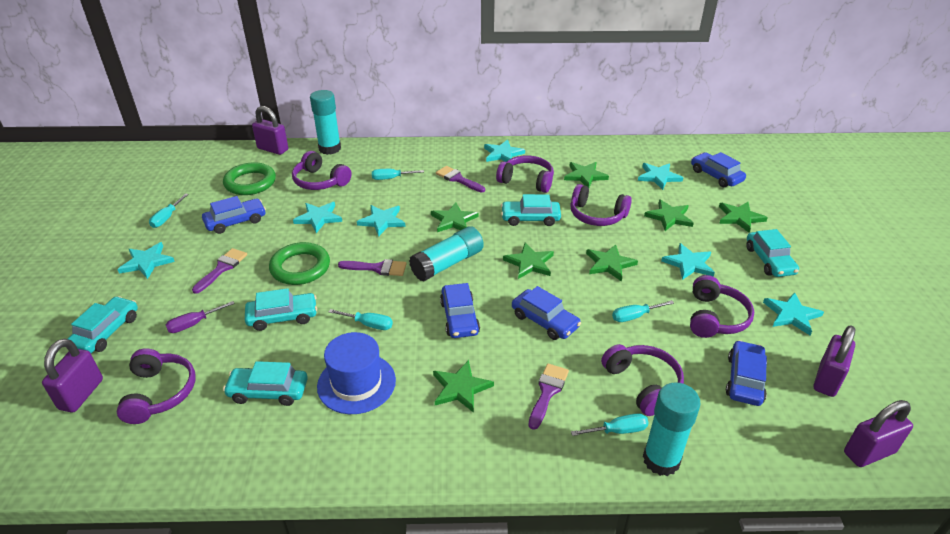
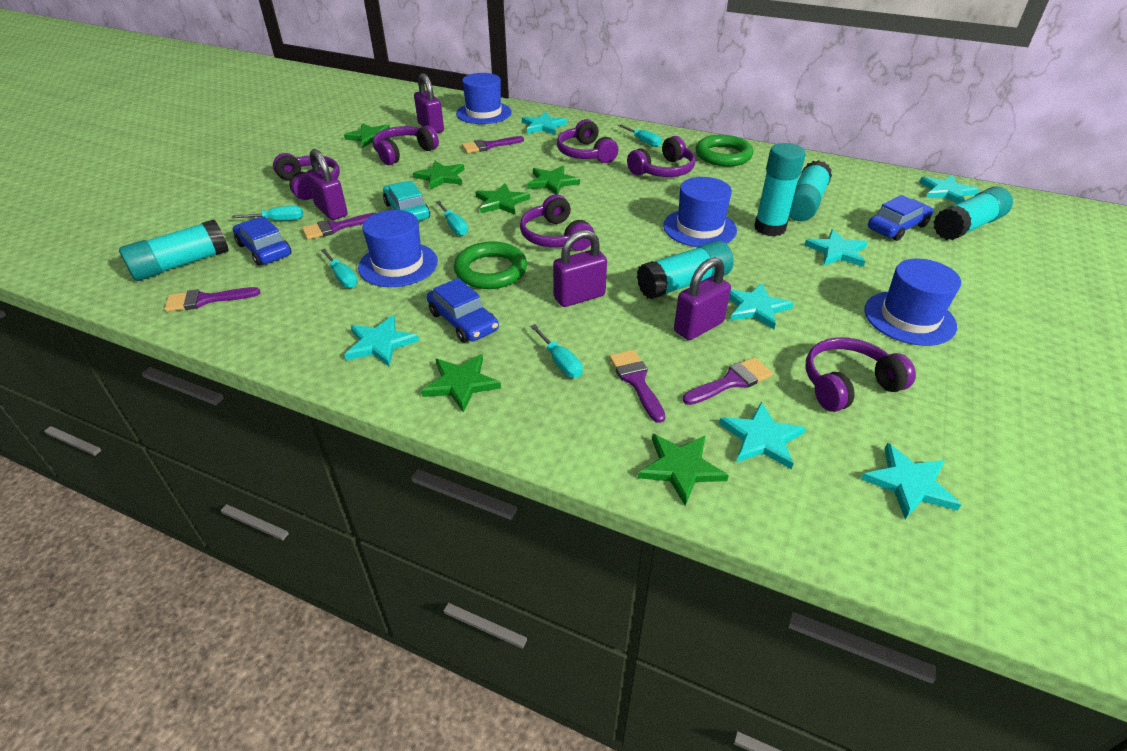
blue car: 5 -> 3
blue hat: 1 -> 4
green star: 7 -> 6
purple brush: 4 -> 5
purple screwdriver: 1 -> 0
turquoise car: 5 -> 1
turquoise glue stick: 3 -> 5

